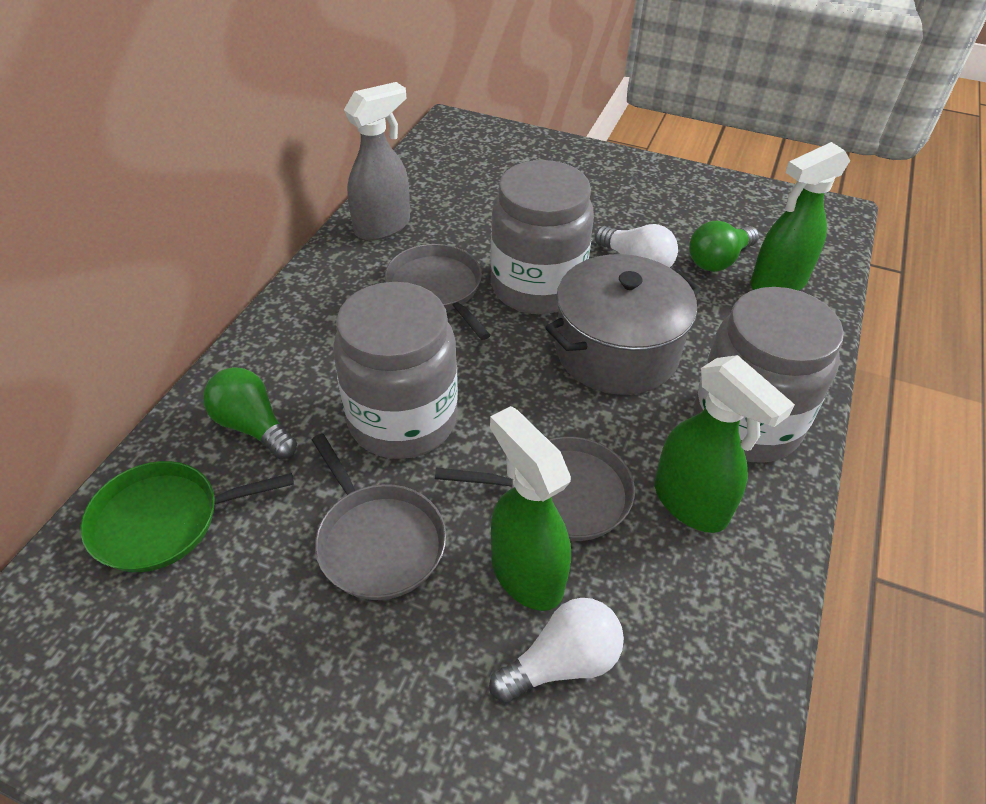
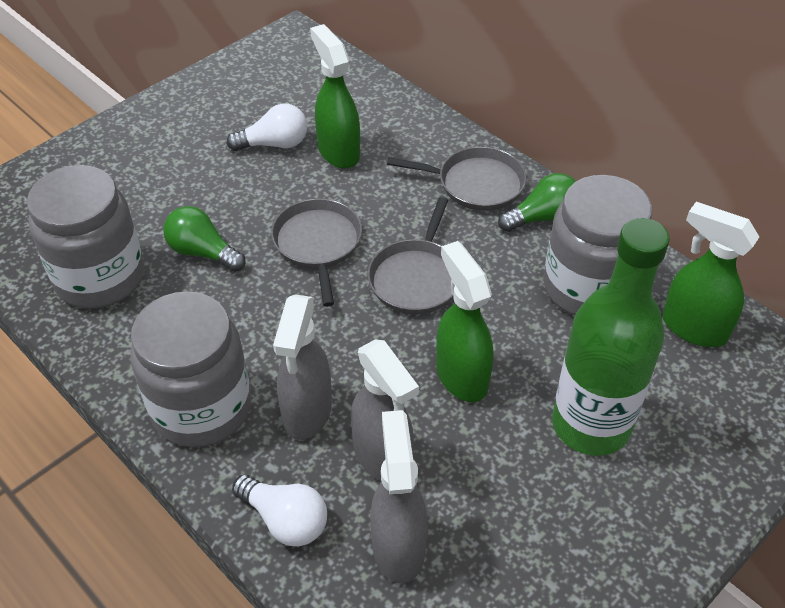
green bottle: 0 -> 1
green pan: 1 -> 0
grey pot: 1 -> 0
grey spray bottle: 1 -> 3

